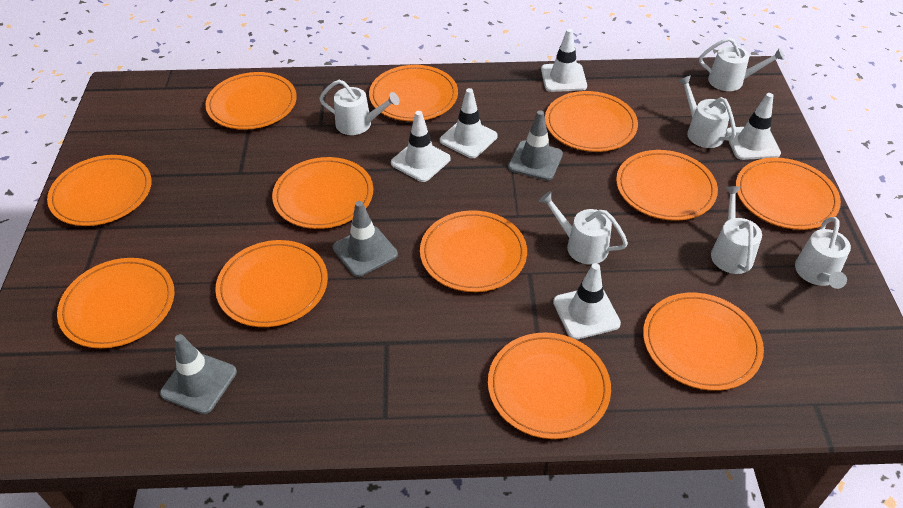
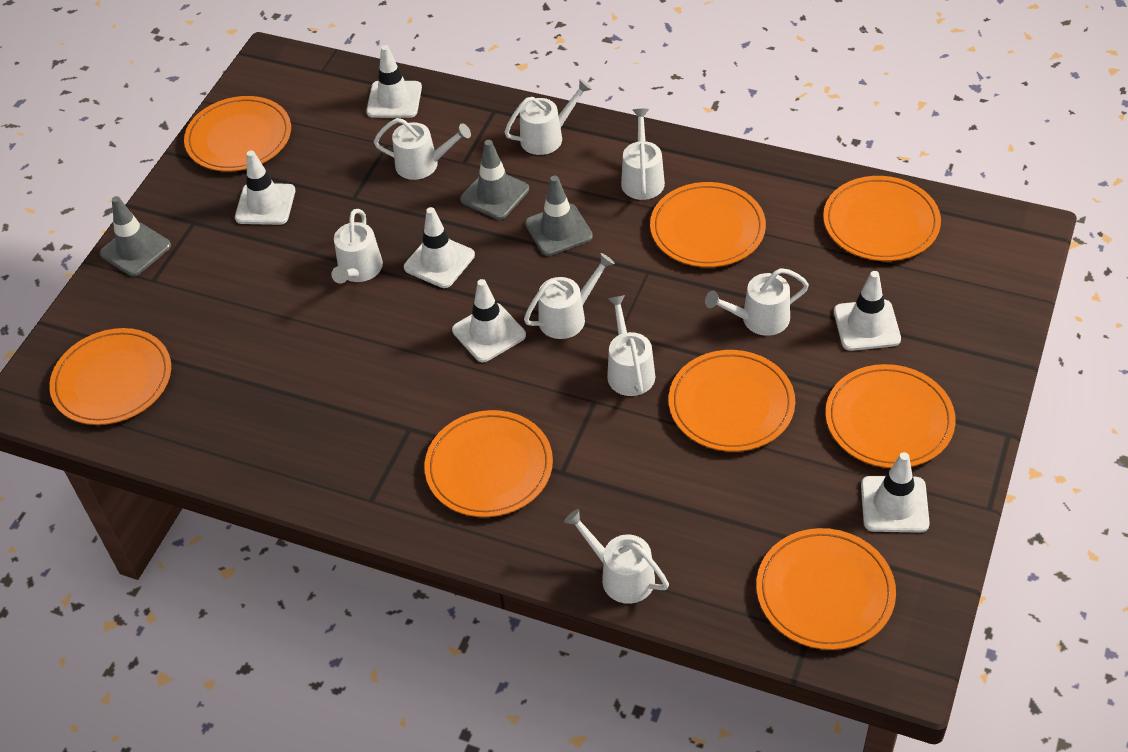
orange plate: 12 -> 8
white traffic cone: 5 -> 6
white watering can: 6 -> 8

